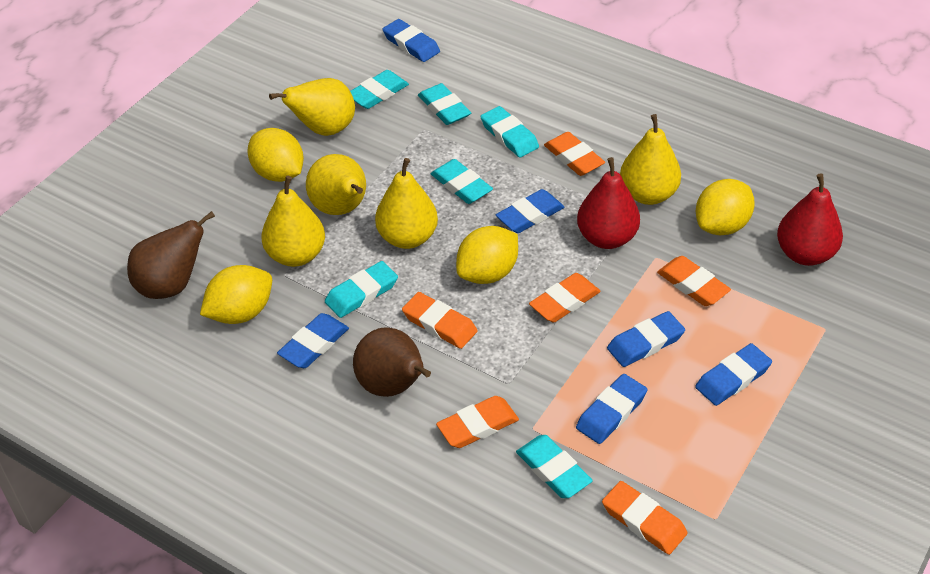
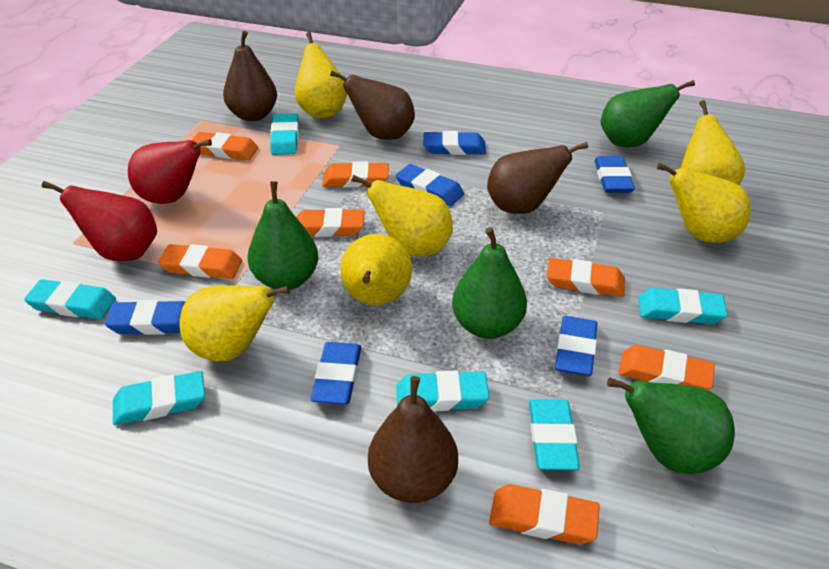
brown pear: 2 -> 4
green pear: 0 -> 4
orange eraser: 6 -> 7
yellow lemon: 4 -> 0
yellow pear: 5 -> 6

